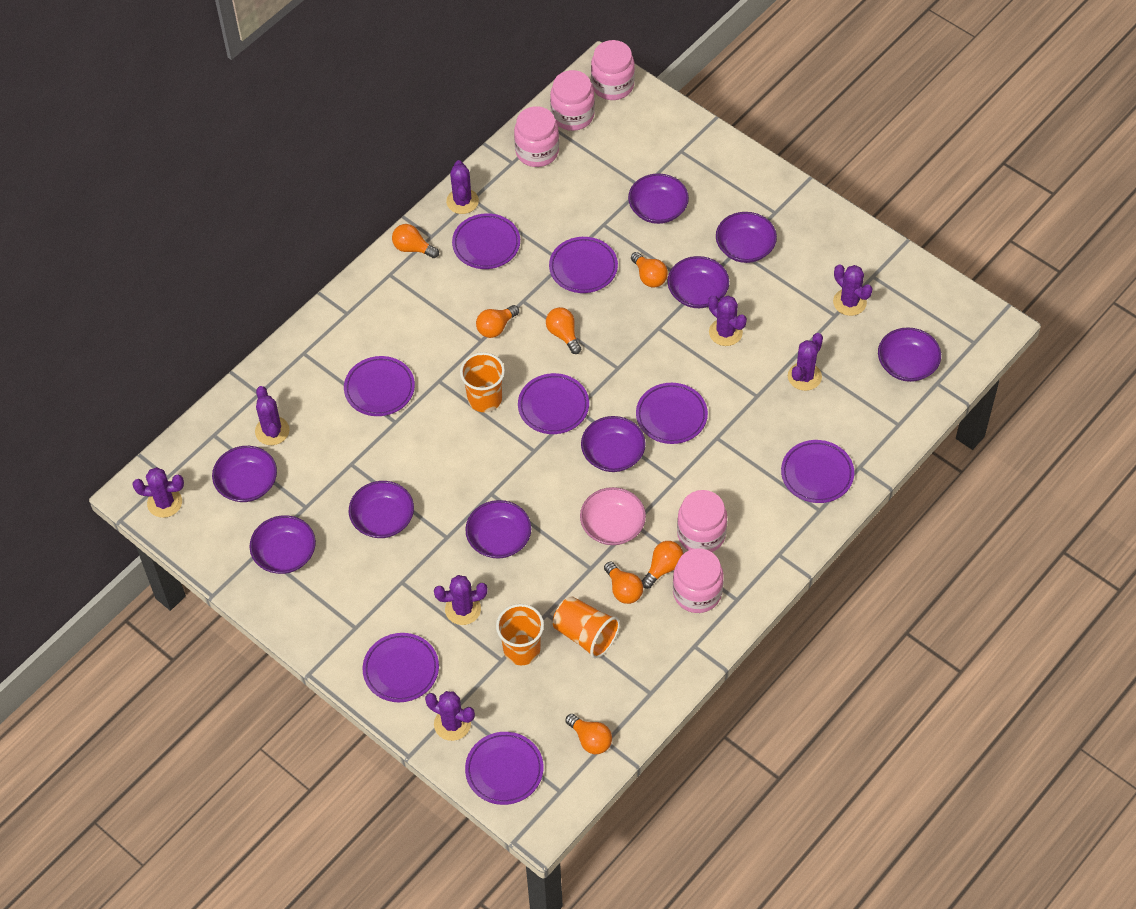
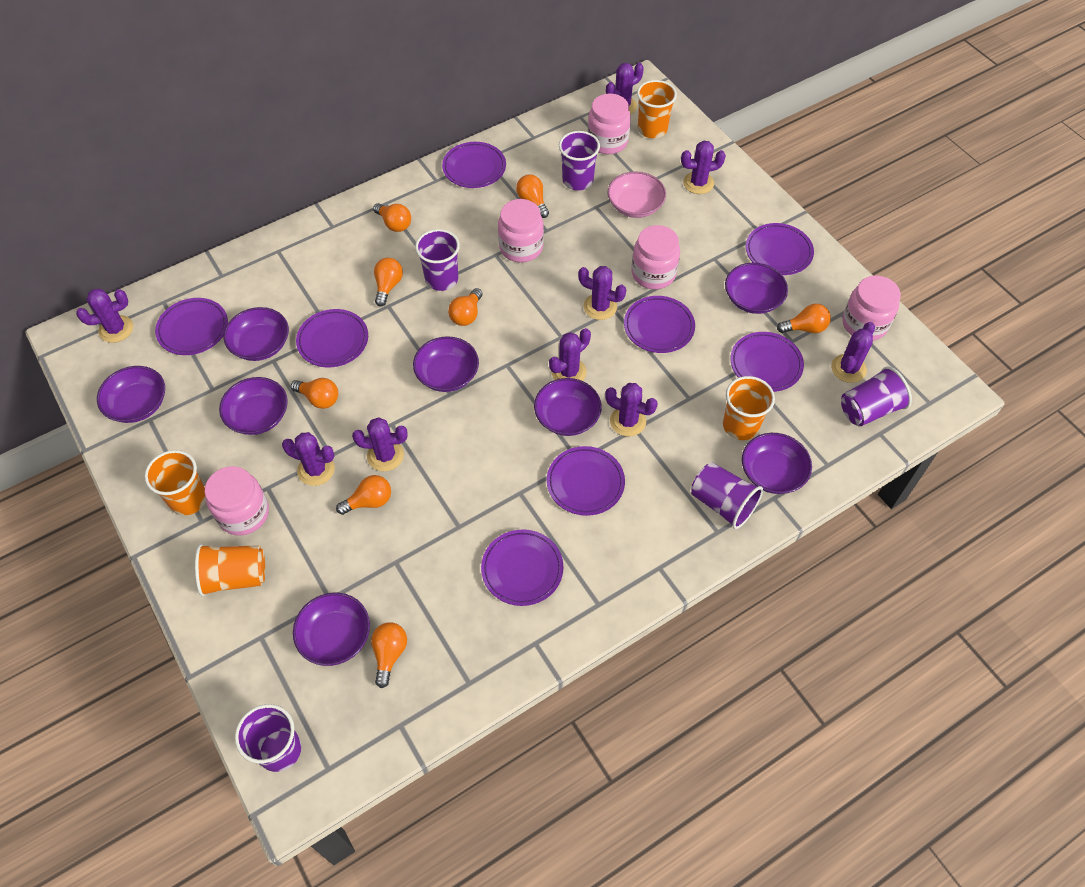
orange cup: 3 -> 4
orange light bulb: 7 -> 8
purple bowl: 9 -> 8
purple cactus: 8 -> 9
purple cup: 0 -> 5

